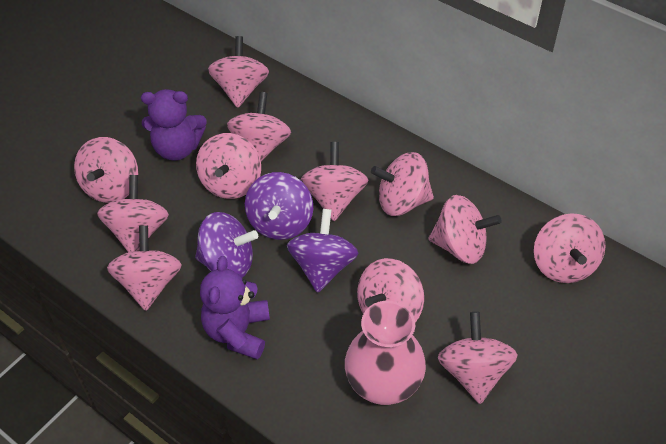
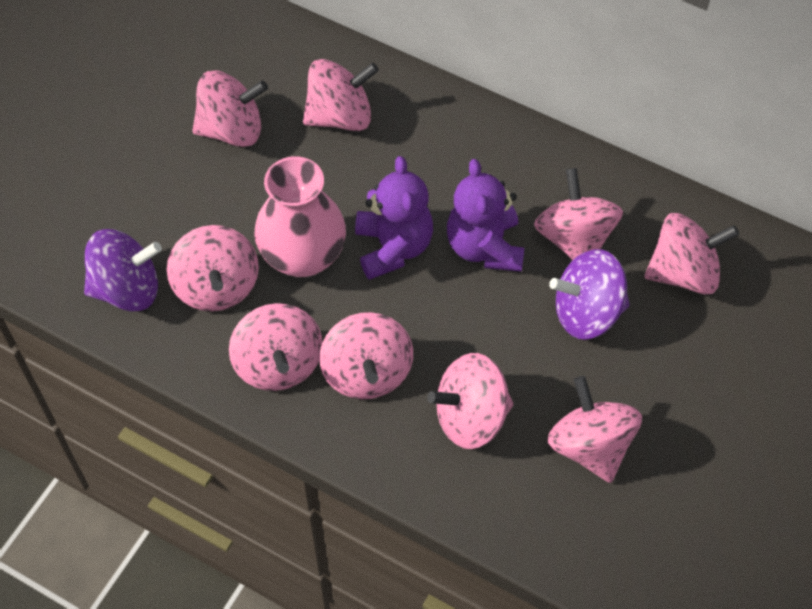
pink spinning top: 12 -> 9
purple spinning top: 3 -> 2

